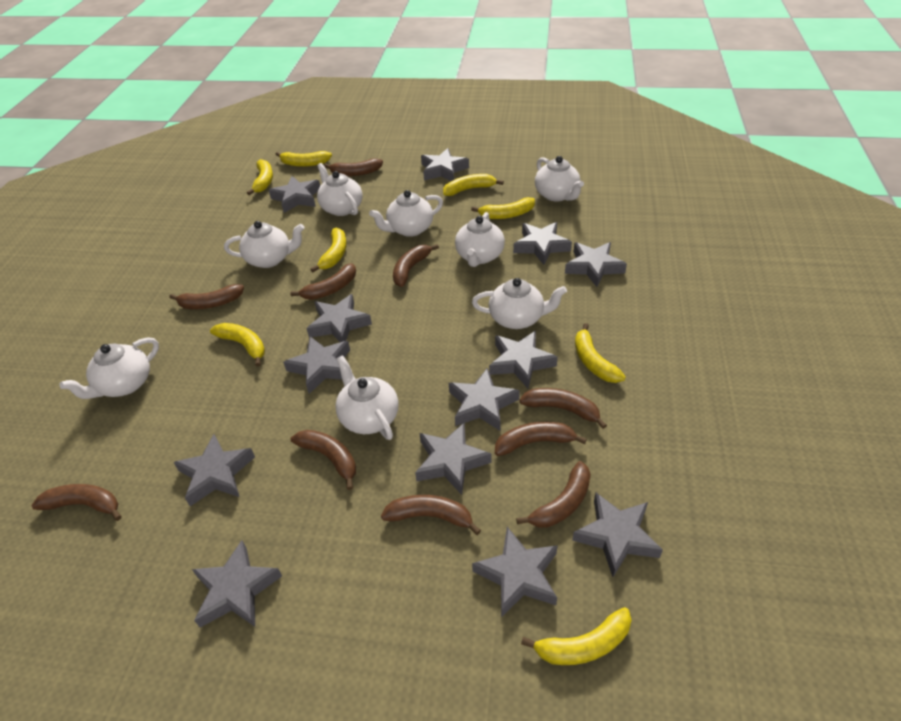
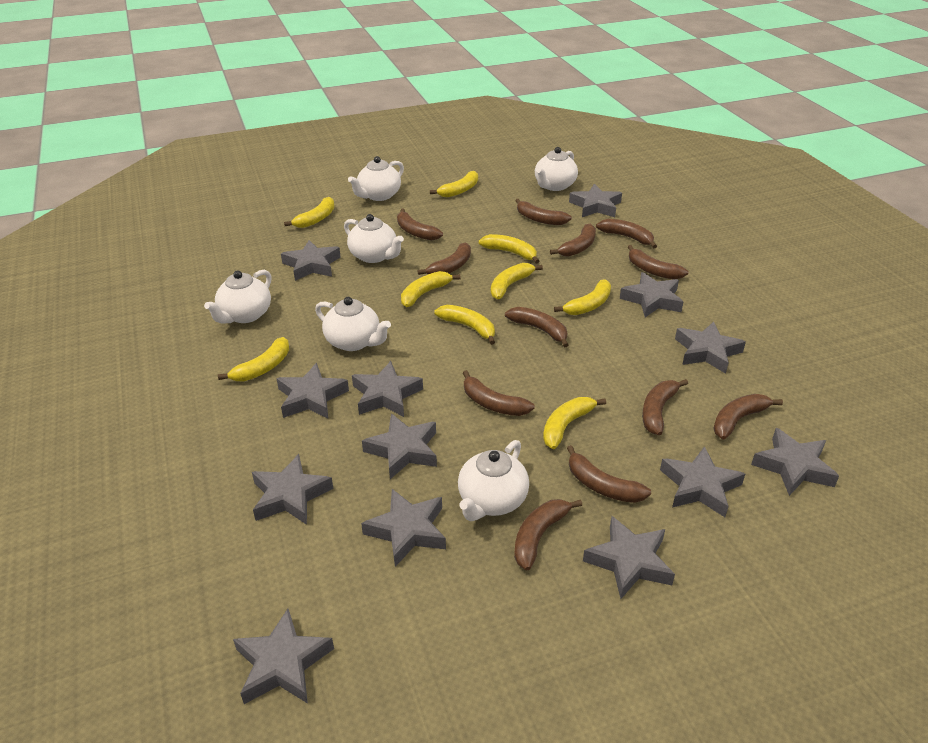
brown banana: 10 -> 12
white teapot: 8 -> 6
yellow banana: 8 -> 9

